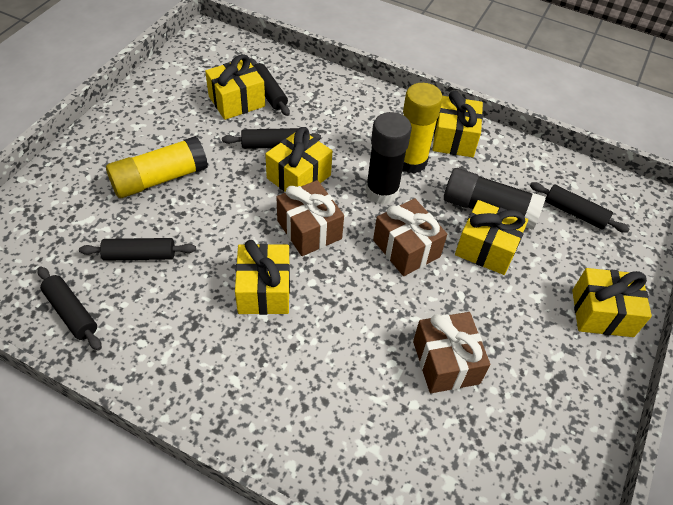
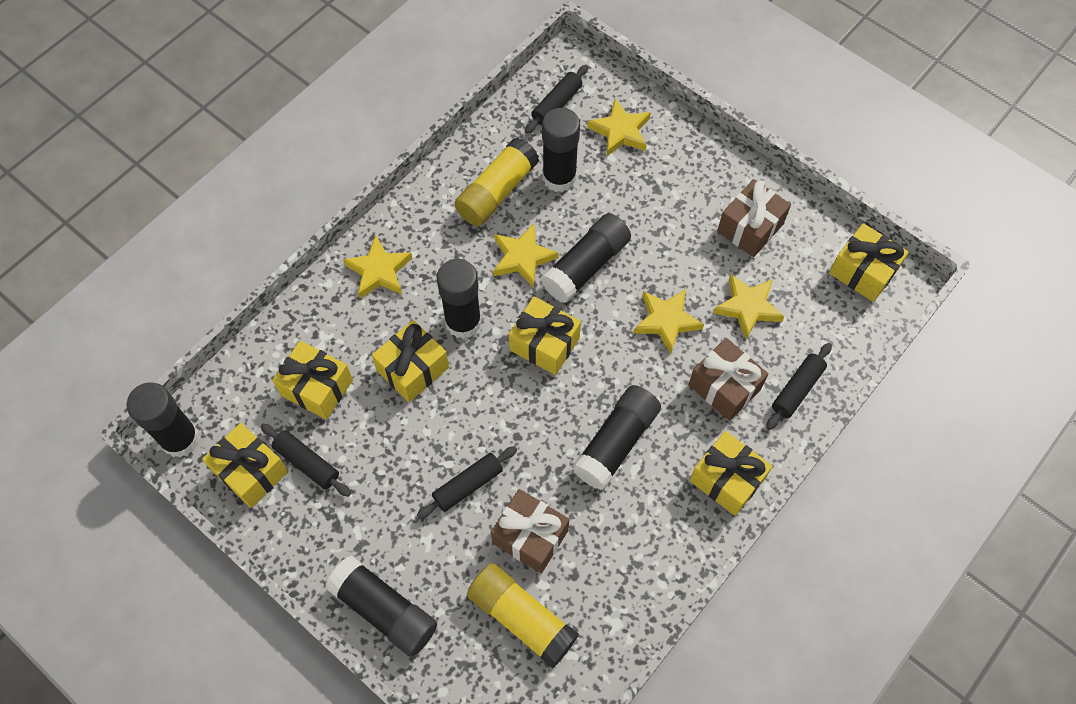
black glue stick: 2 -> 6
black rolling pin: 5 -> 4
yellow star: 0 -> 5

